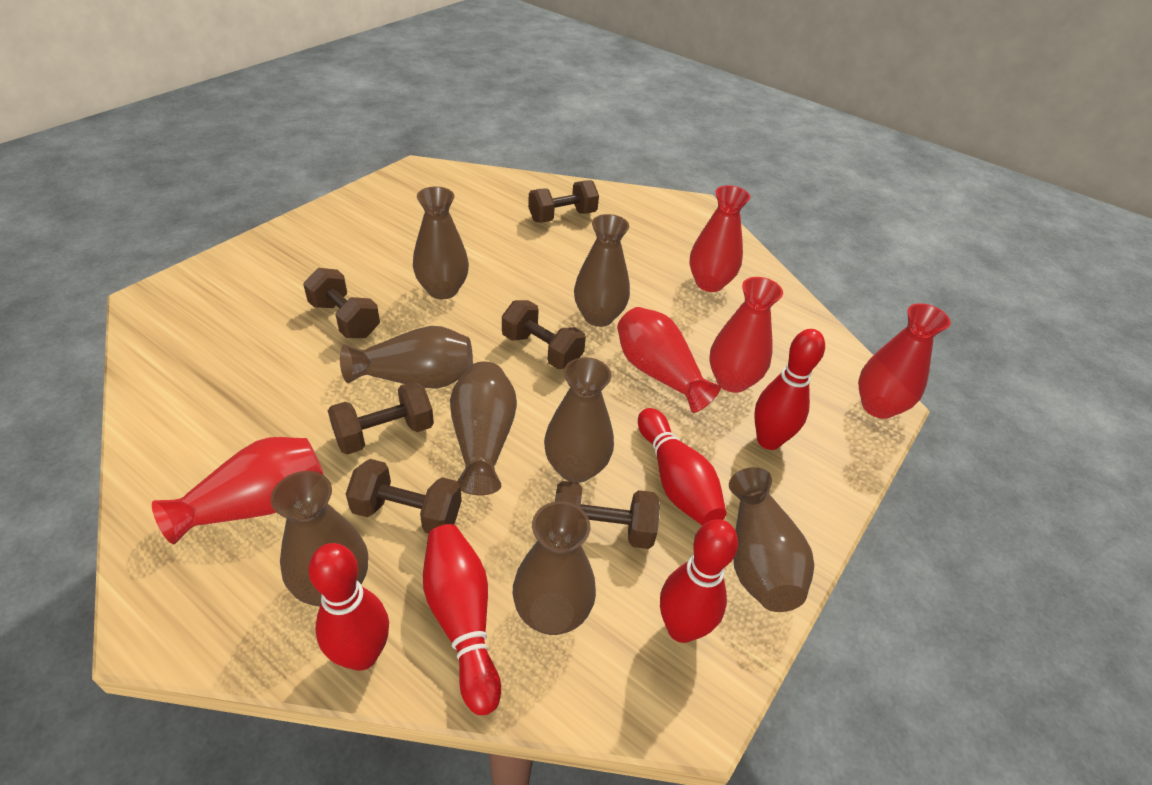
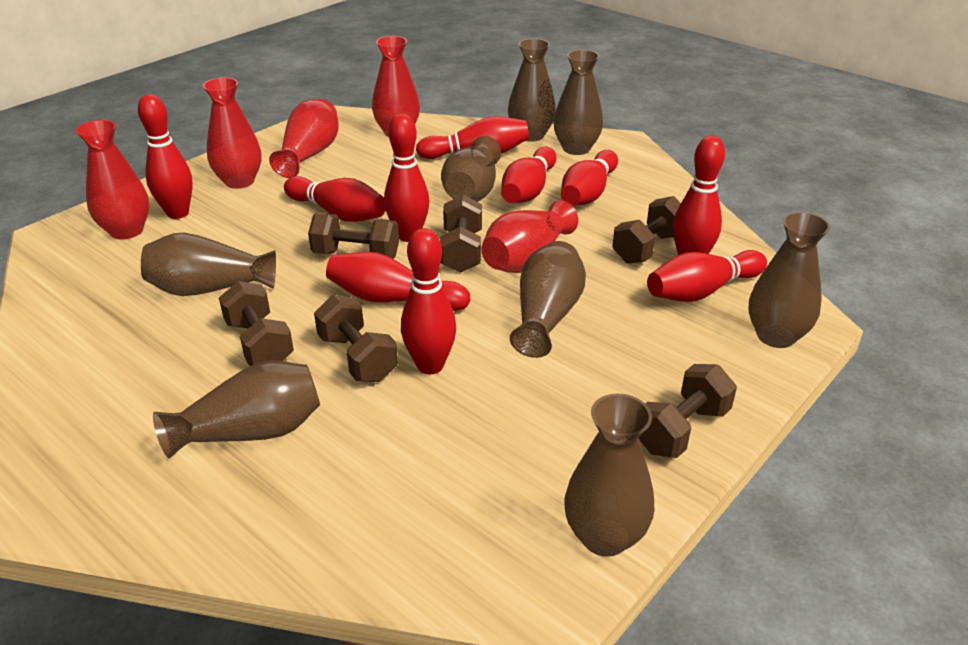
red bowling pin: 5 -> 10

